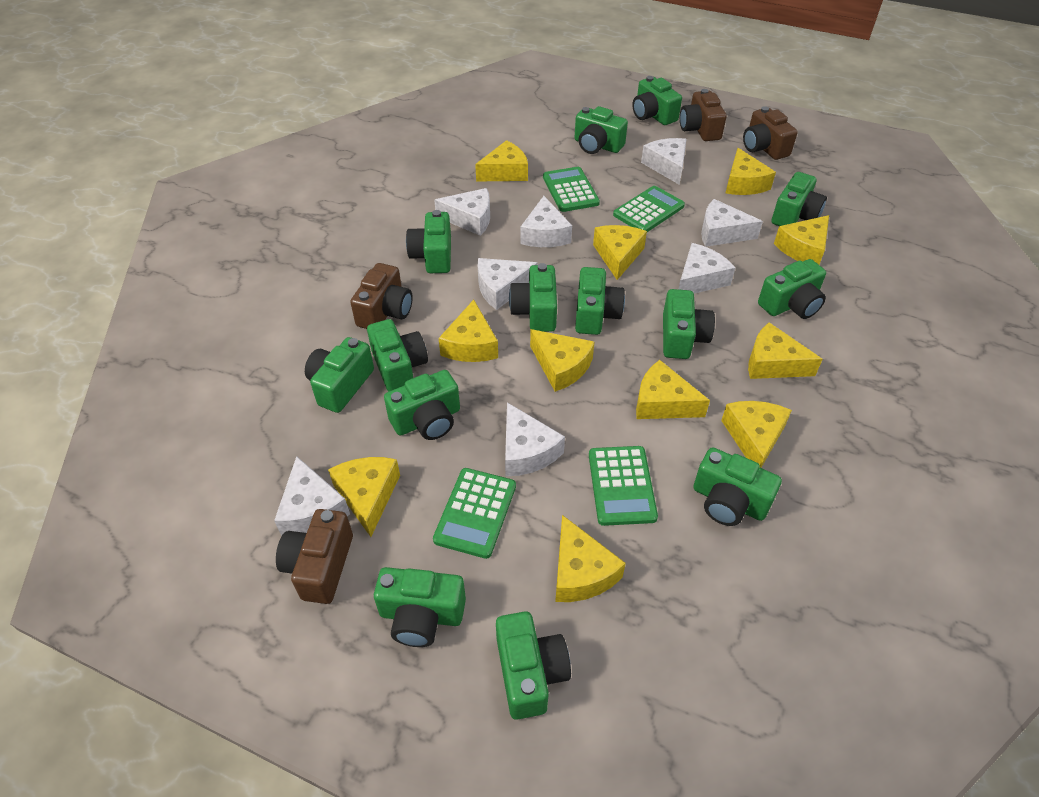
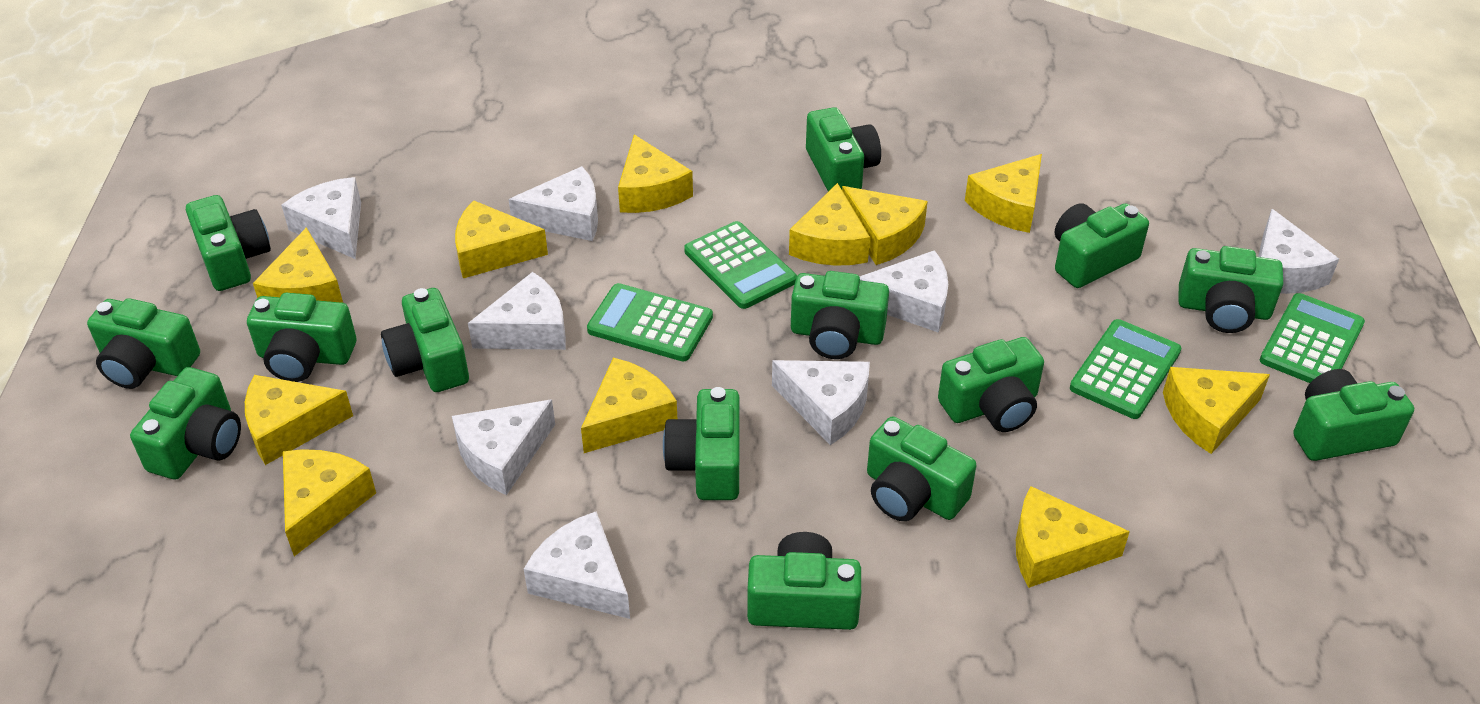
brown camera: 4 -> 0

